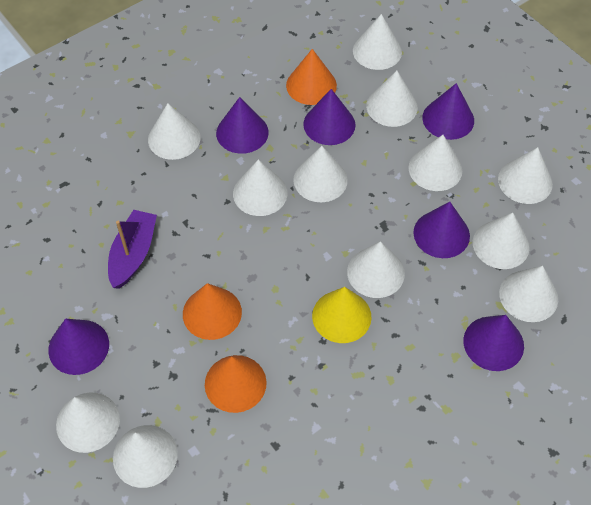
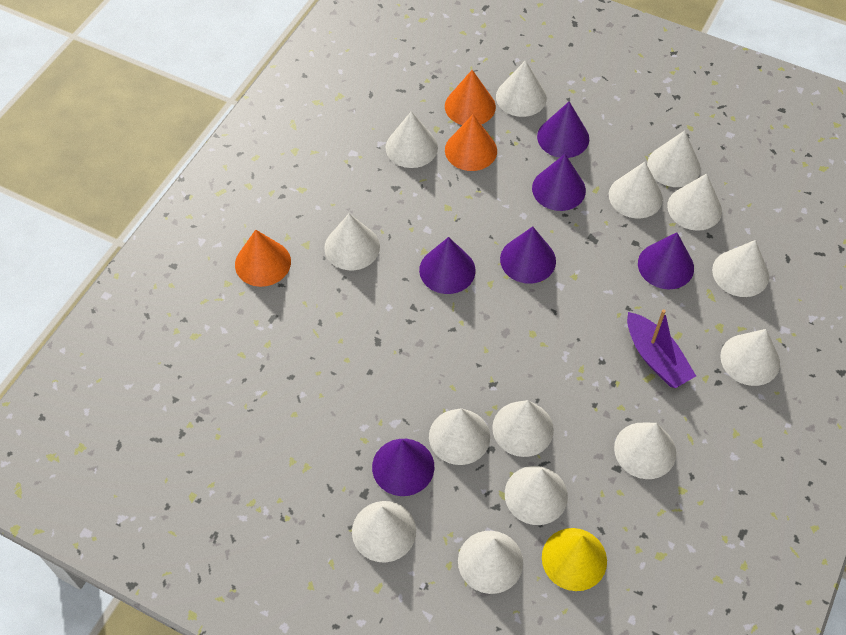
white cone: 12 -> 14

